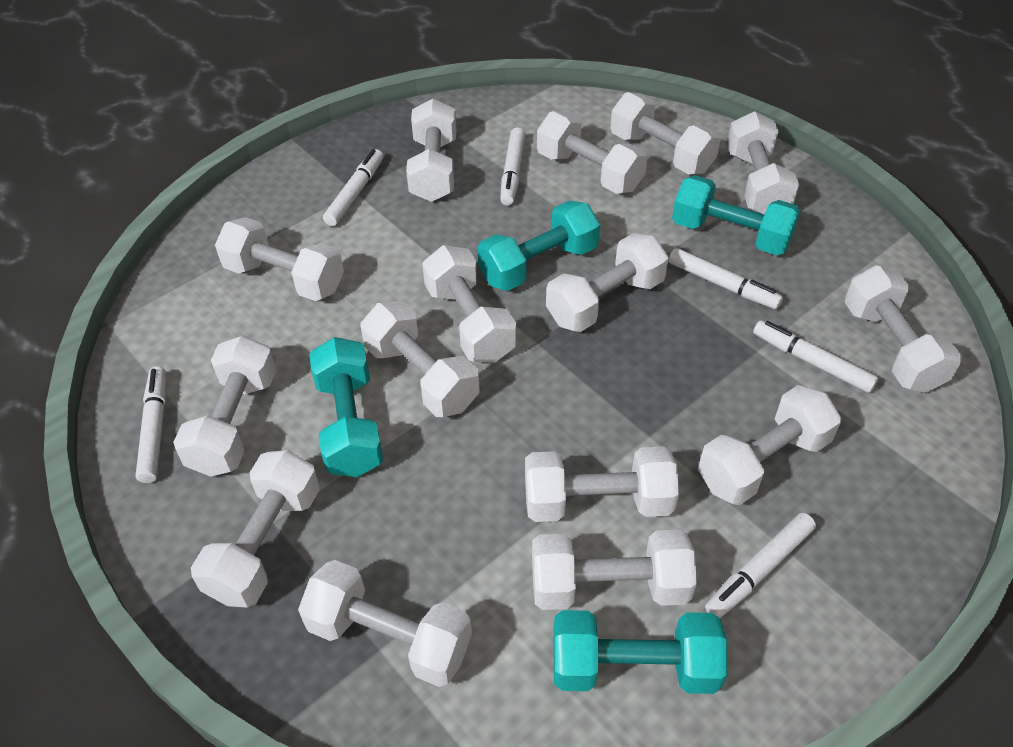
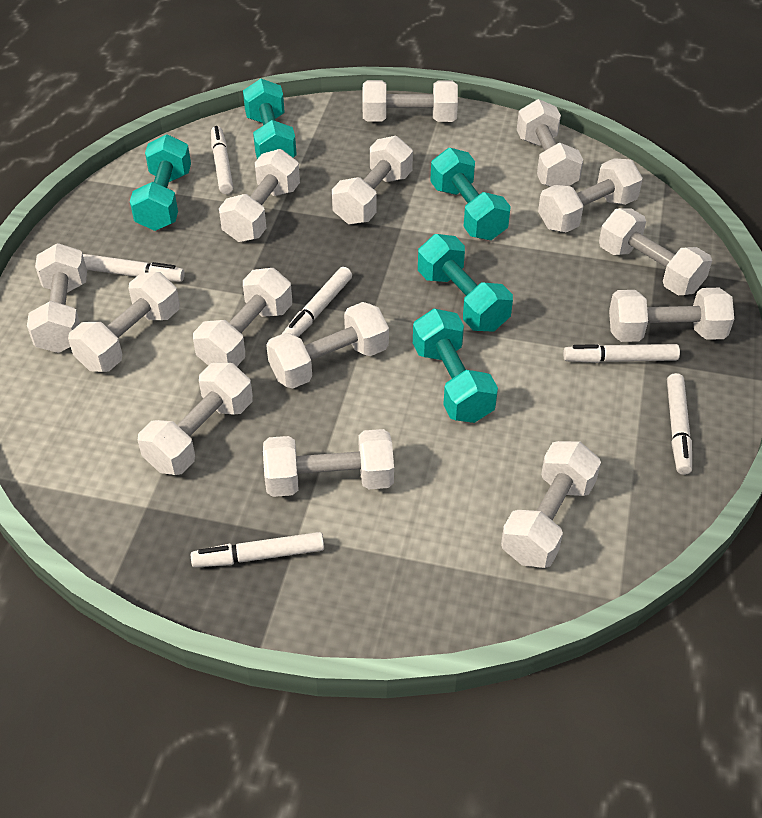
turquoise dumbbell: 4 -> 5
white dumbbell: 15 -> 14

